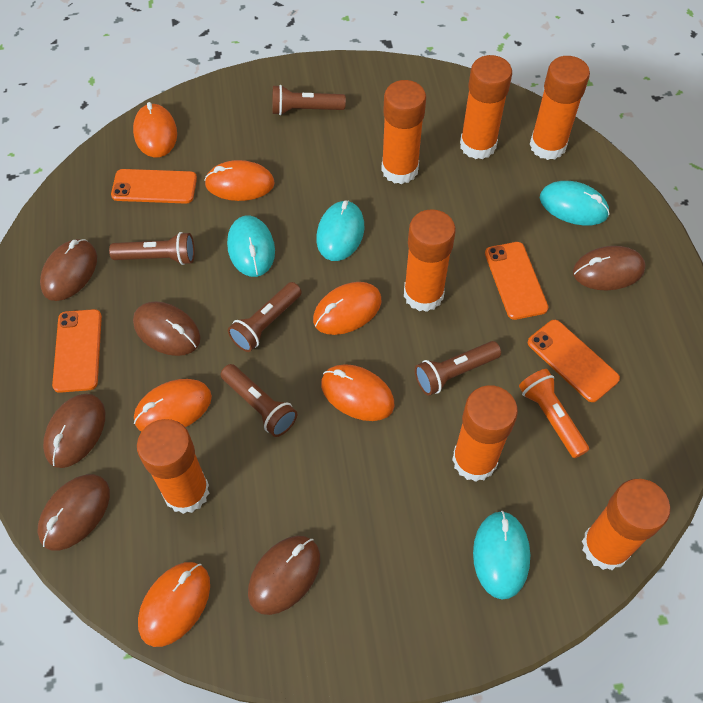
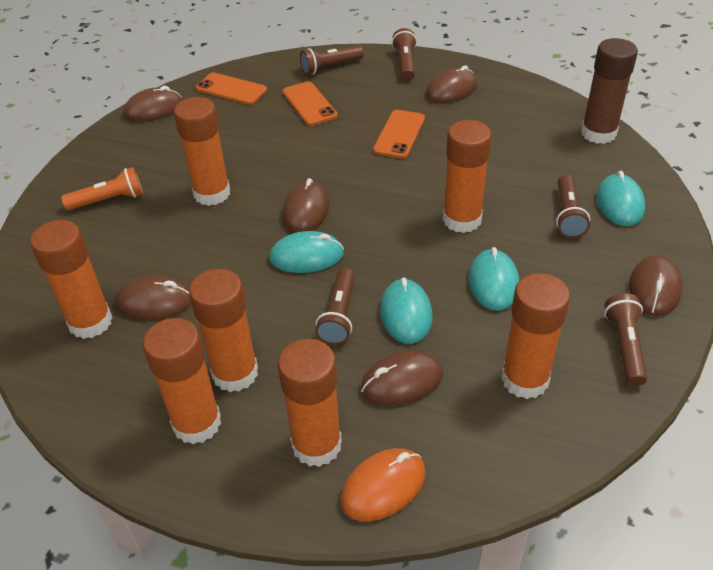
brown glue stick: 0 -> 1
orange mouse: 6 -> 1
orange phone: 4 -> 3

